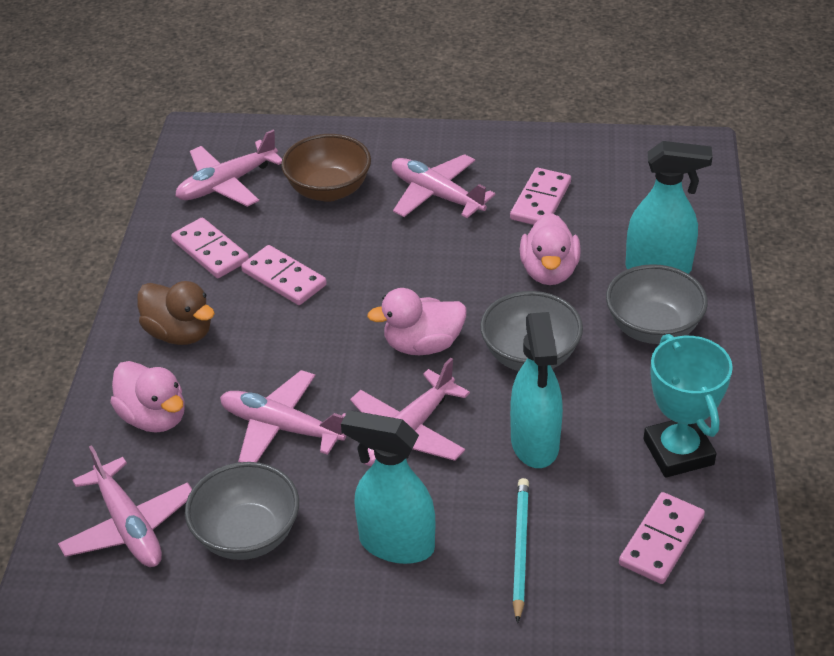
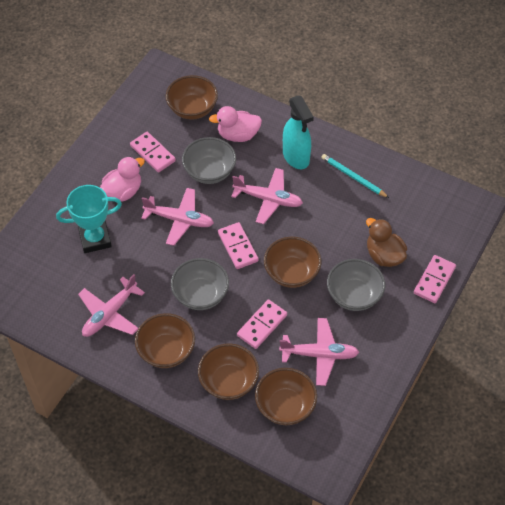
brown bowl: 1 -> 5
pink duck: 3 -> 2
pink plane: 5 -> 4
turquoise spray bottle: 3 -> 1

